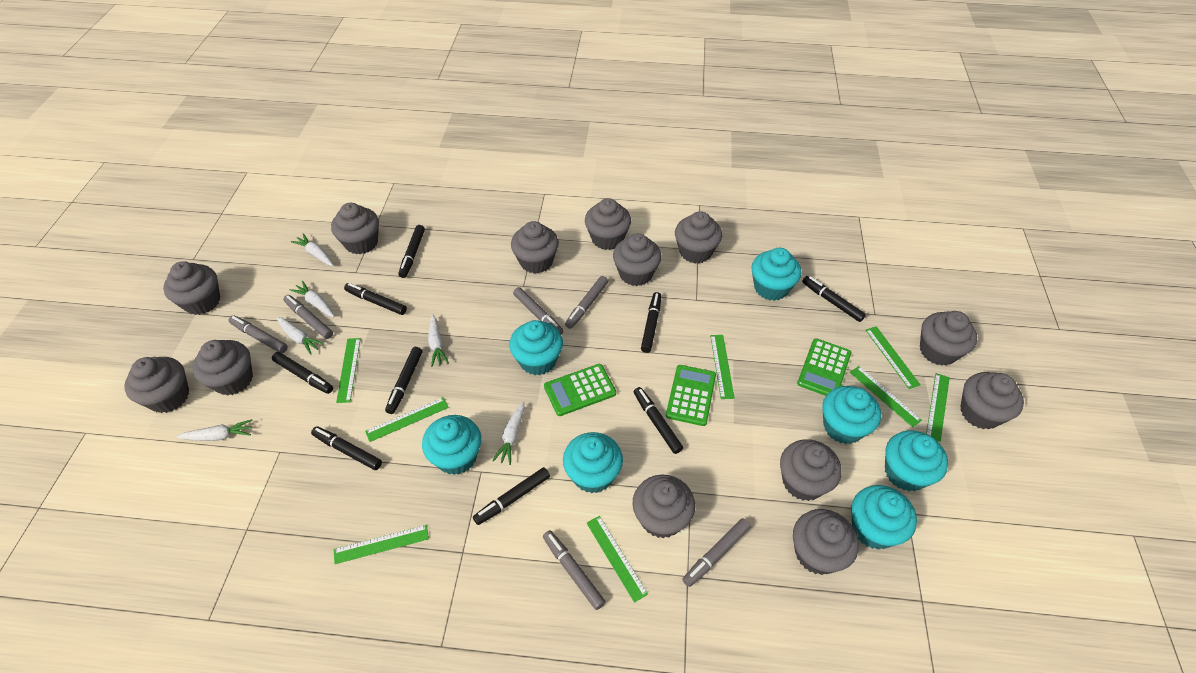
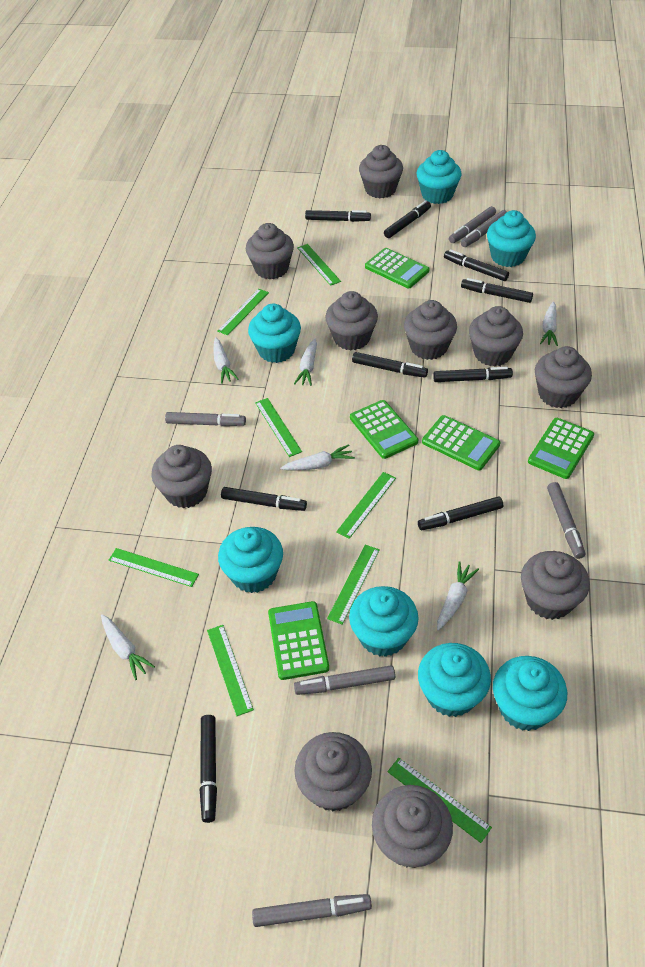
green calculator: 3 -> 5
grey cupcake: 13 -> 10

